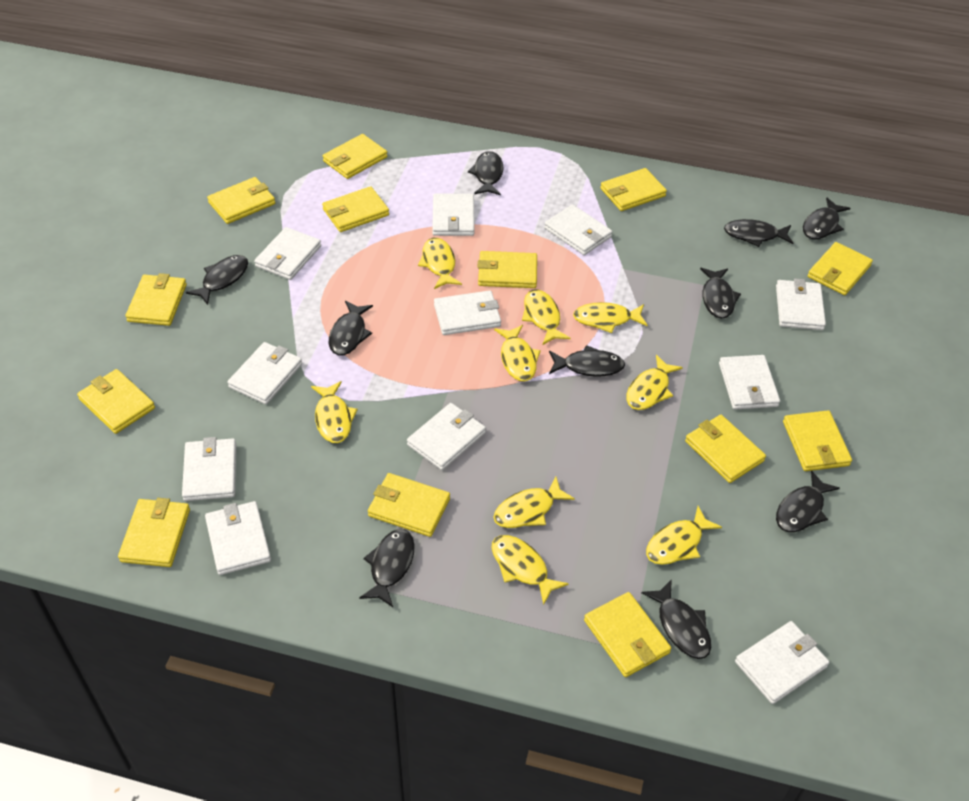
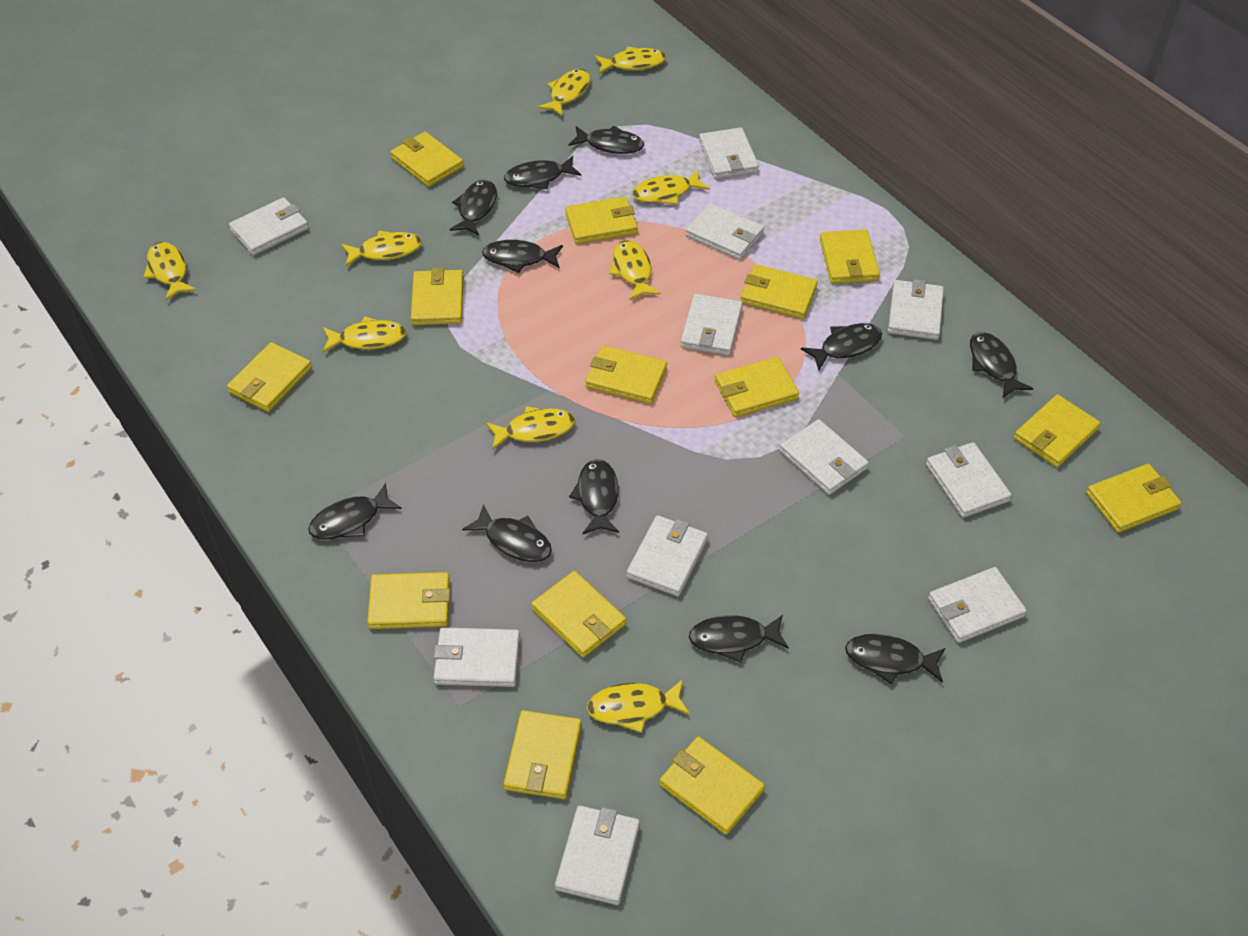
black fish: 10 -> 11
yellow wallet: 13 -> 14

